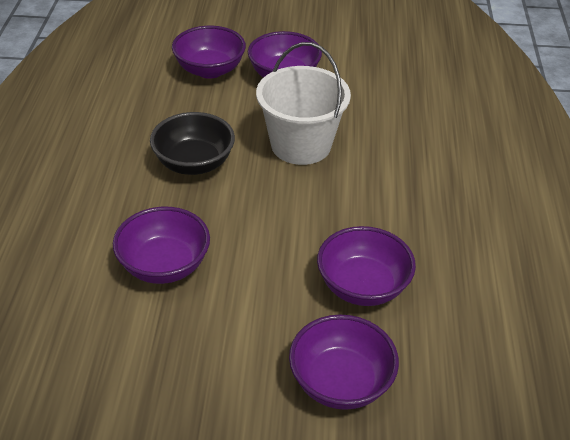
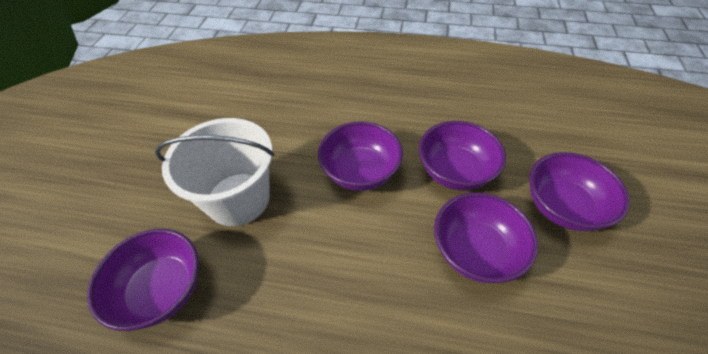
black bowl: 1 -> 0

